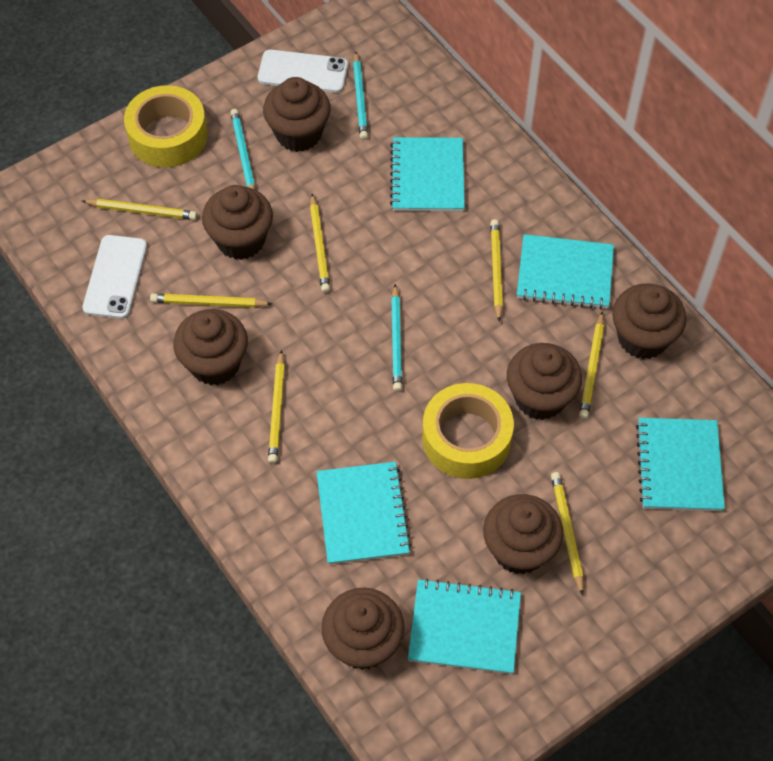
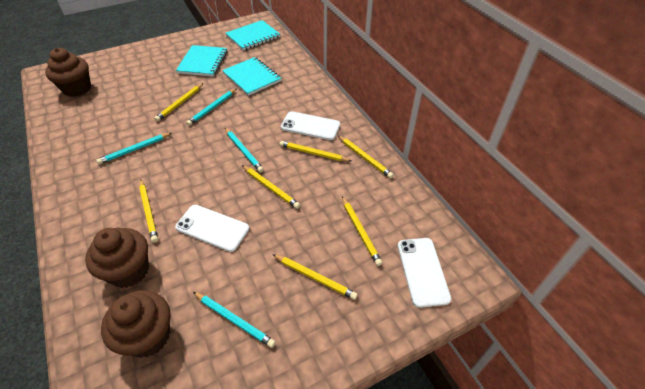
brown cupcake: 7 -> 3
turquoise notebook: 5 -> 3
turquoise pencil: 3 -> 4
white phone: 2 -> 3
yellow tape: 2 -> 0

